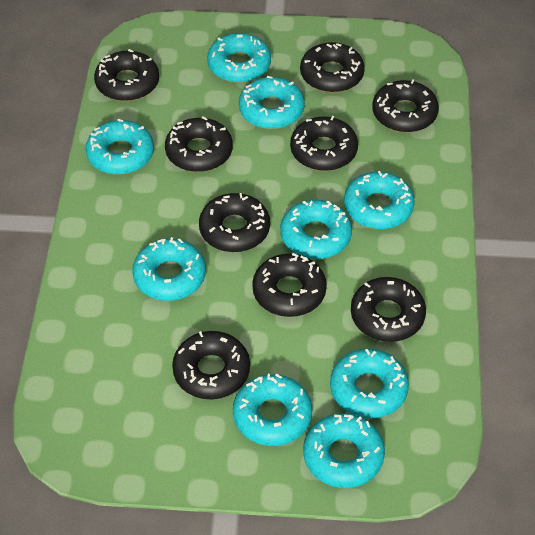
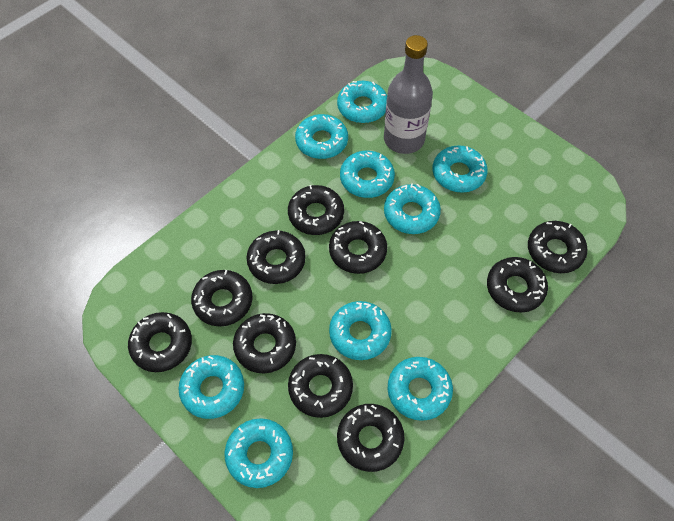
black donut: 9 -> 10
grey bottle: 0 -> 1

